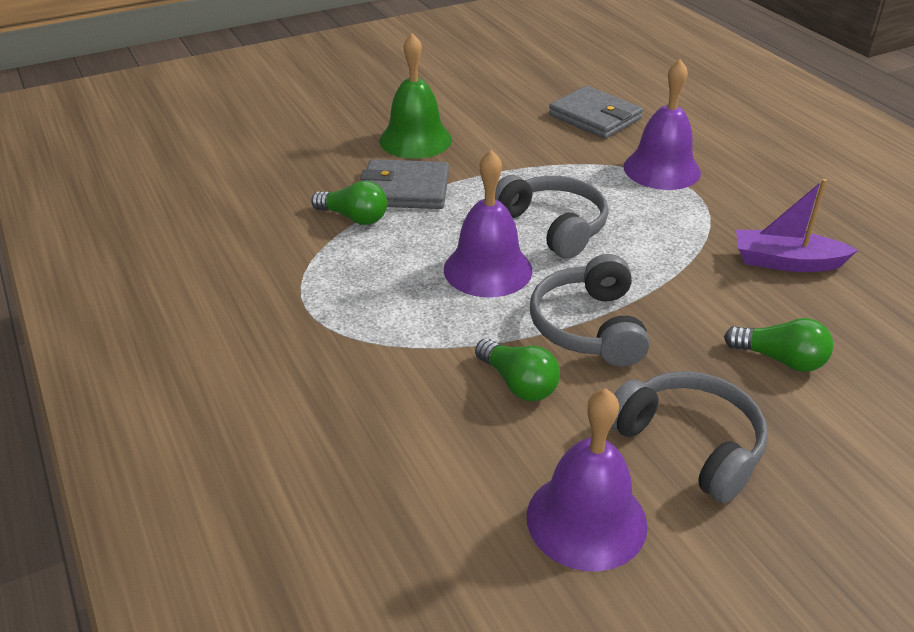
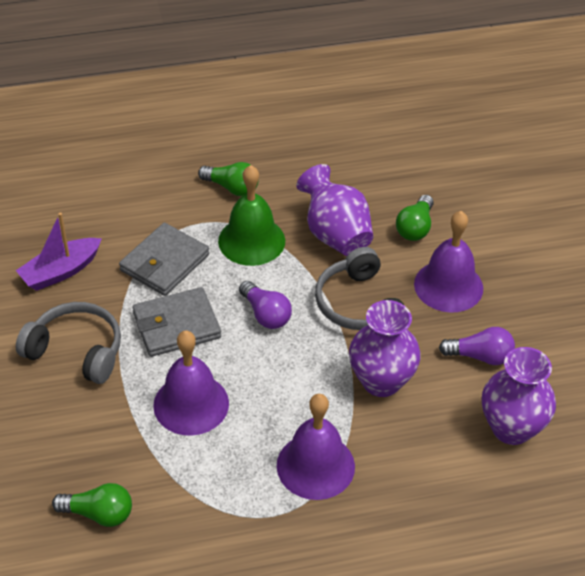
grey headphones: 3 -> 2
purple light bulb: 0 -> 2
purple vase: 0 -> 3

